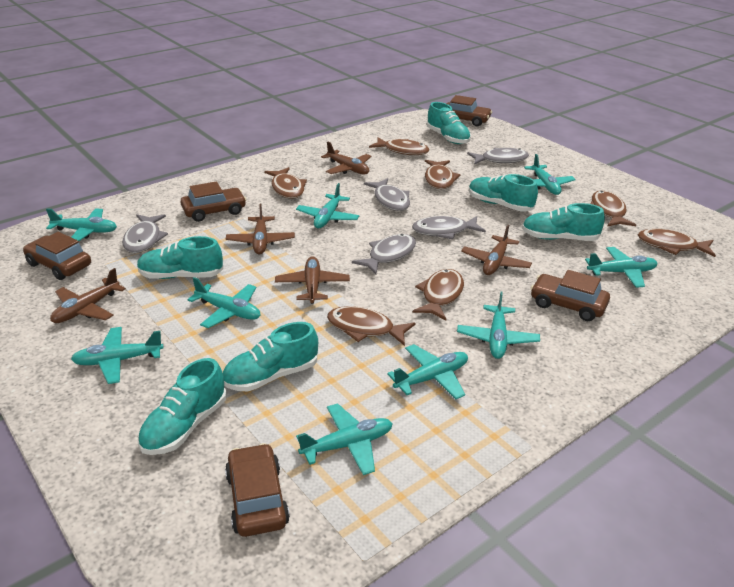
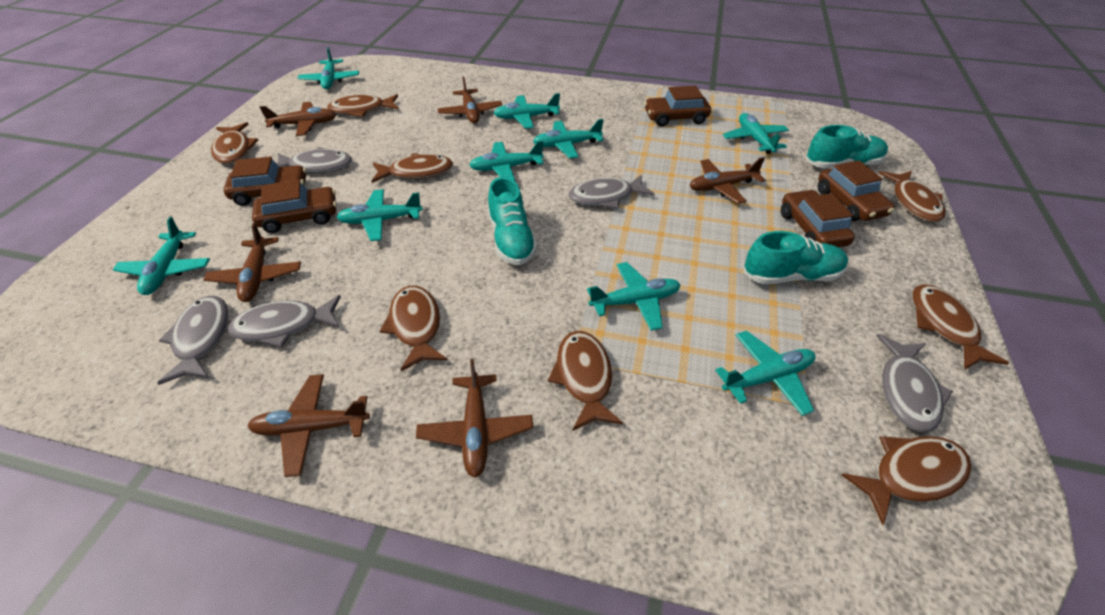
brown fish: 7 -> 8
brown plane: 5 -> 6
turquoise shoe: 6 -> 3

